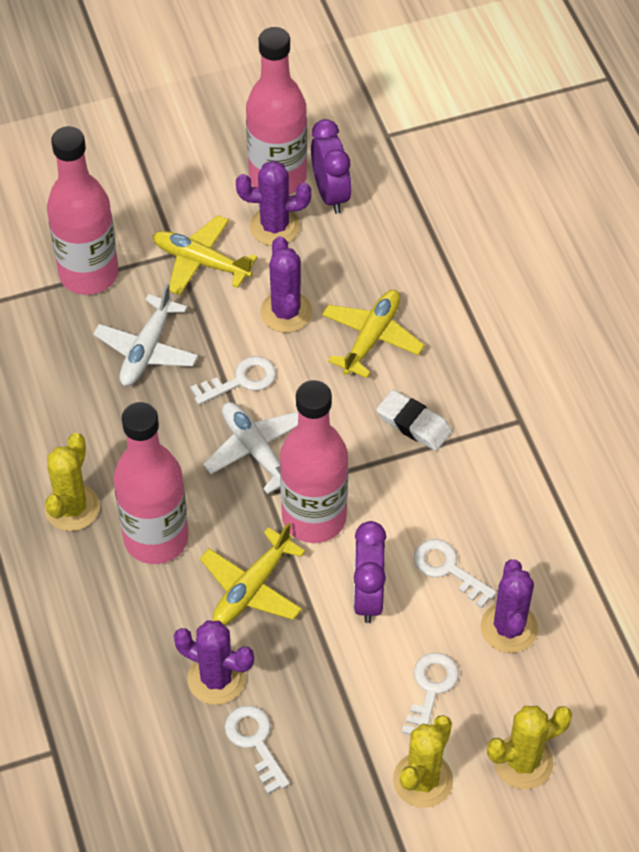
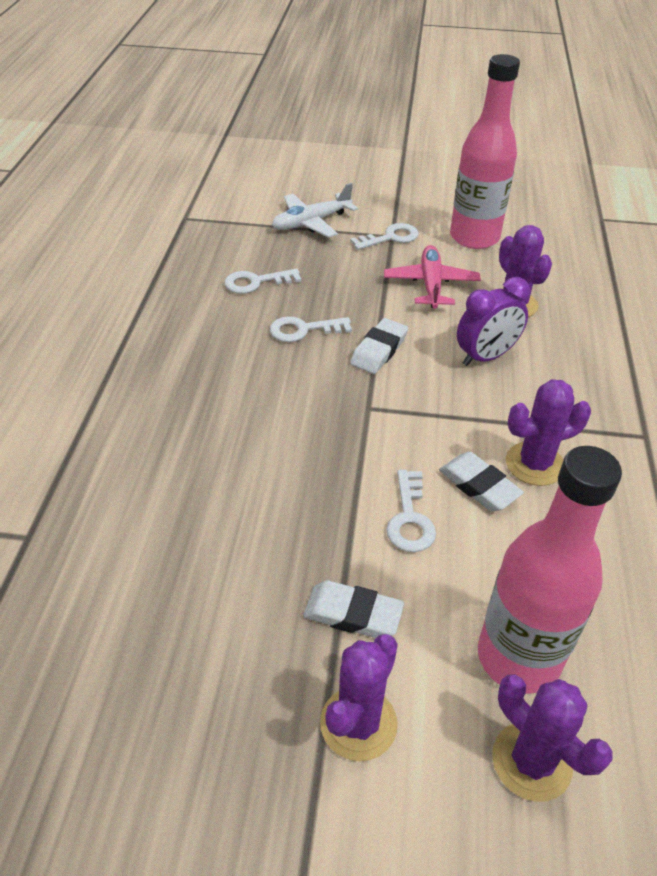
pink bottle: 4 -> 2
pink plane: 0 -> 1
purple clock: 2 -> 1
white eraser: 1 -> 3
white plane: 2 -> 1
yellow cactus: 3 -> 0
yellow plane: 3 -> 0

